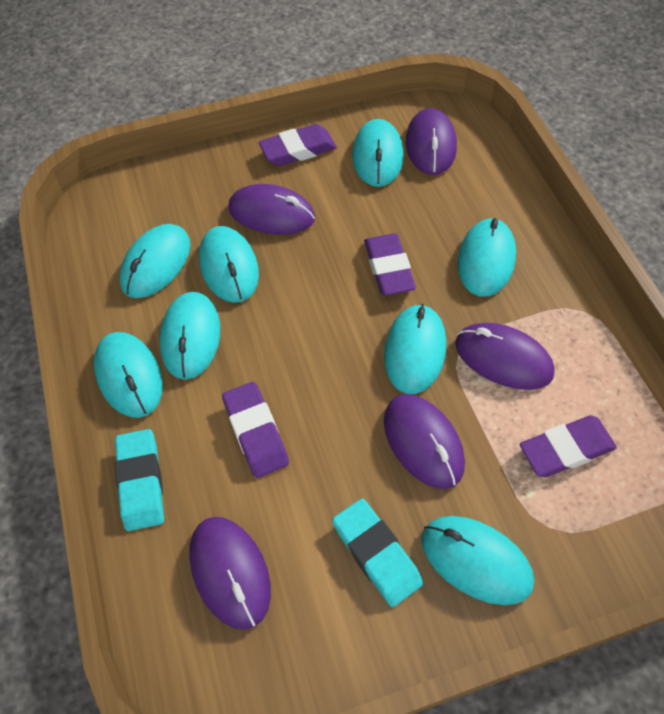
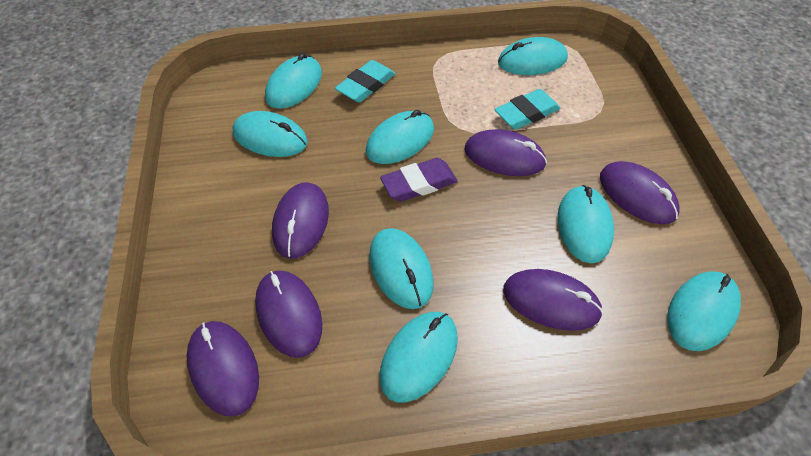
purple eraser: 4 -> 1
purple mouse: 5 -> 6

